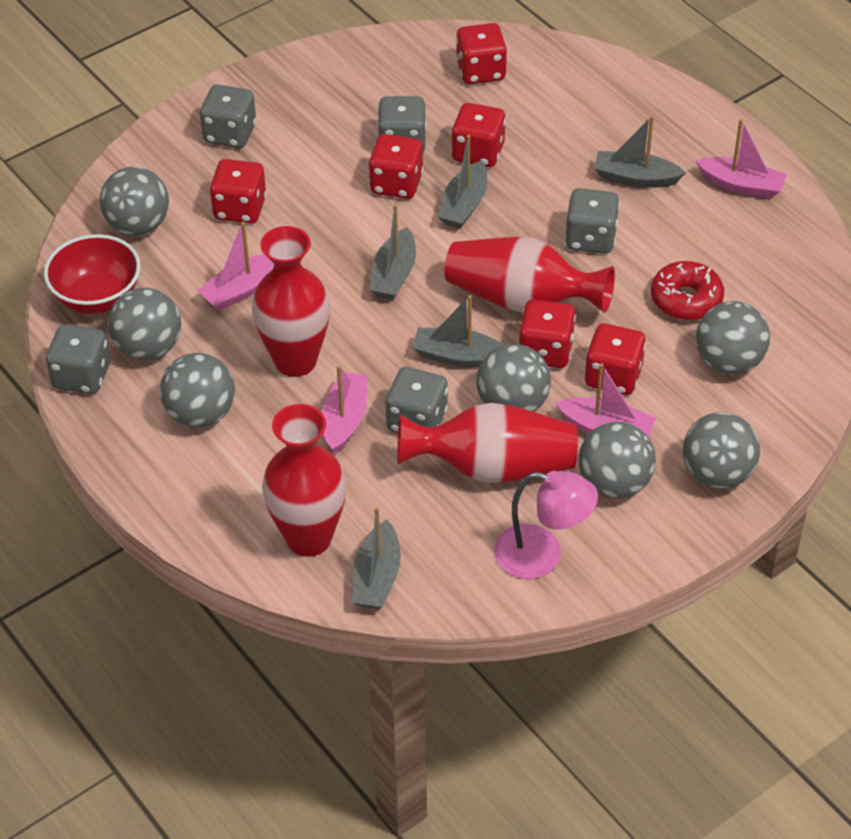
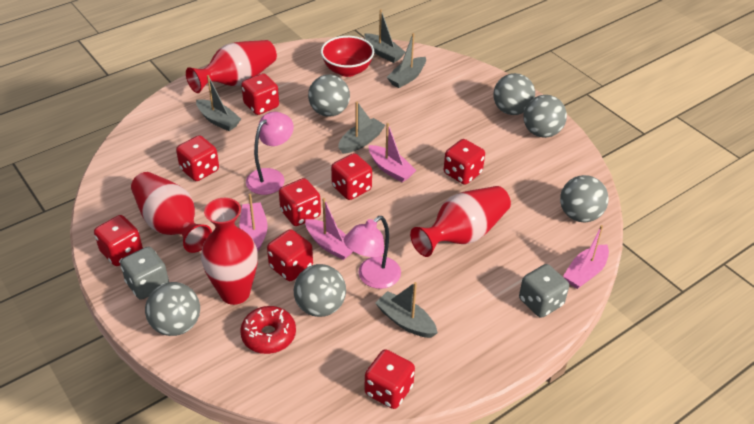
grey ball: 7 -> 6
grey dice: 5 -> 2
pink lamp: 1 -> 2
red dice: 6 -> 8

